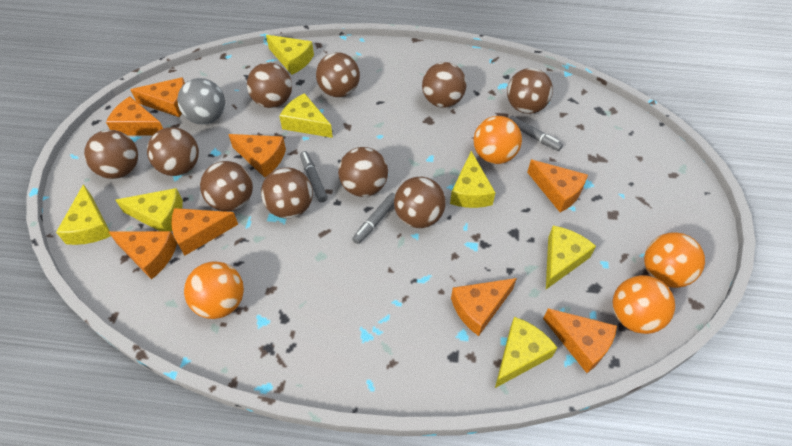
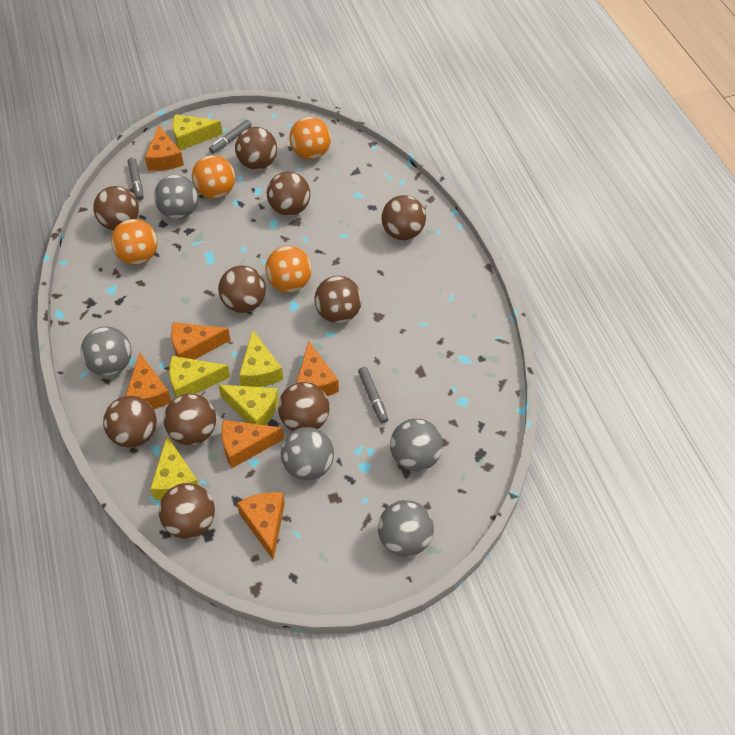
grey ball: 1 -> 5
orange cheese: 8 -> 6
yellow cheese: 7 -> 5

